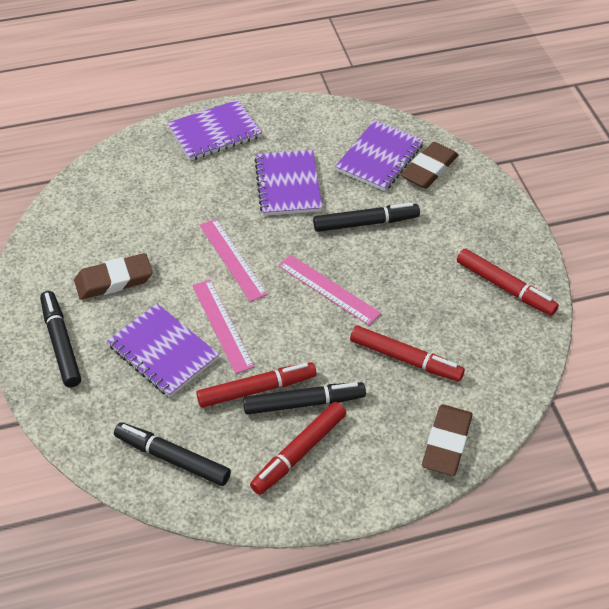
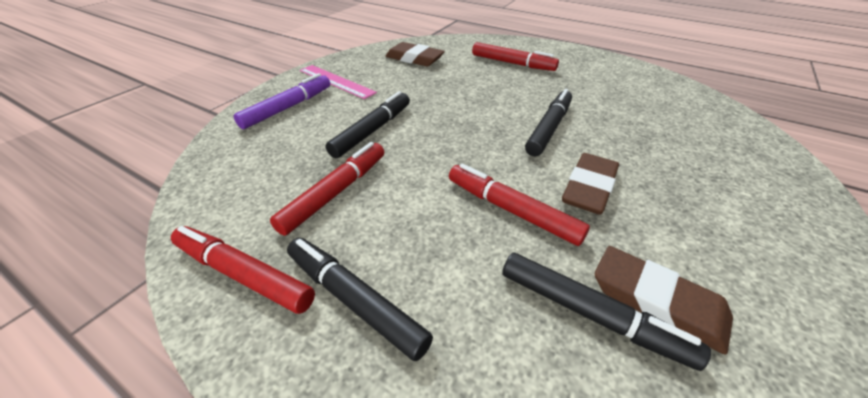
pink ruler: 3 -> 1
purple marker: 0 -> 1
purple notebook: 4 -> 0

